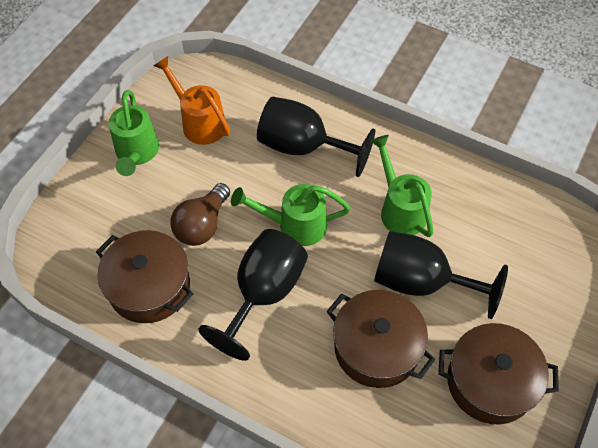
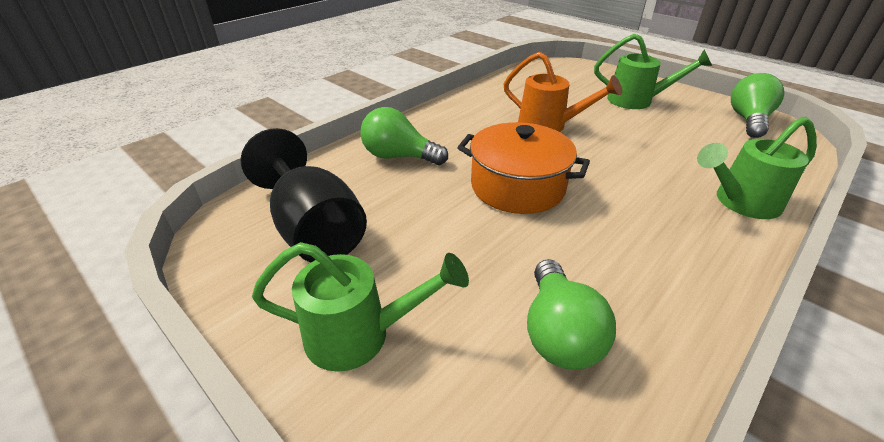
black goblet: 3 -> 1
brown light bulb: 1 -> 0
brown pot: 3 -> 0
green light bulb: 0 -> 3
orange pot: 0 -> 1

